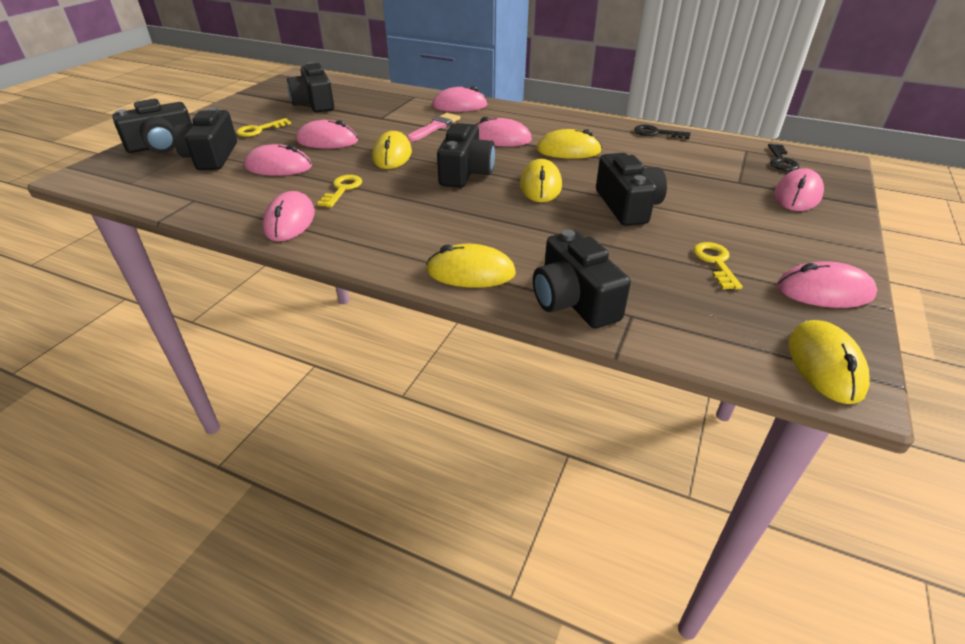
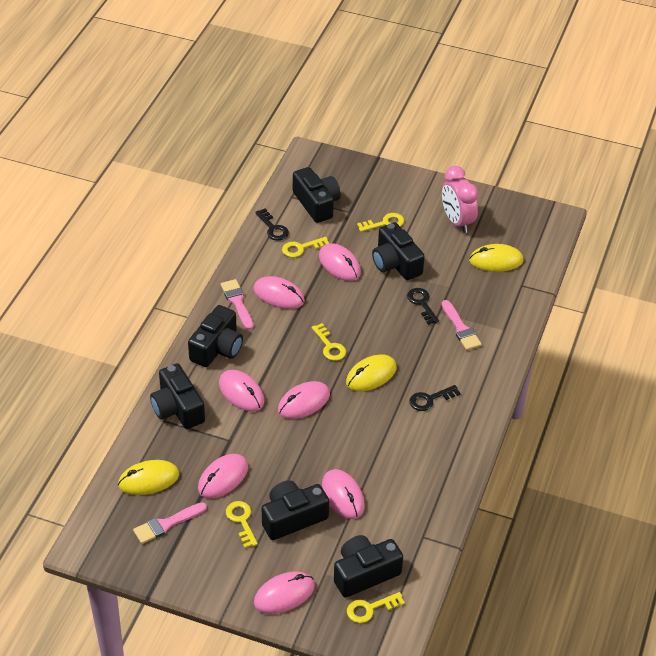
black key: 2 -> 3
pink brush: 1 -> 3
pink clock: 0 -> 1
yellow key: 3 -> 5
yellow mouse: 5 -> 3

